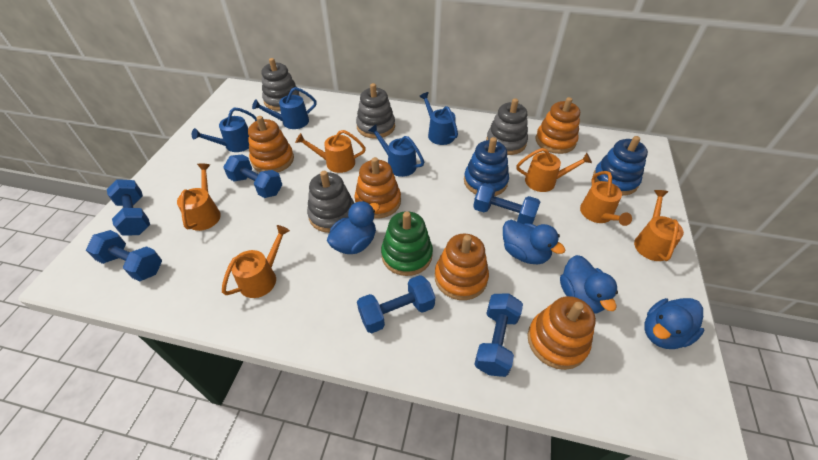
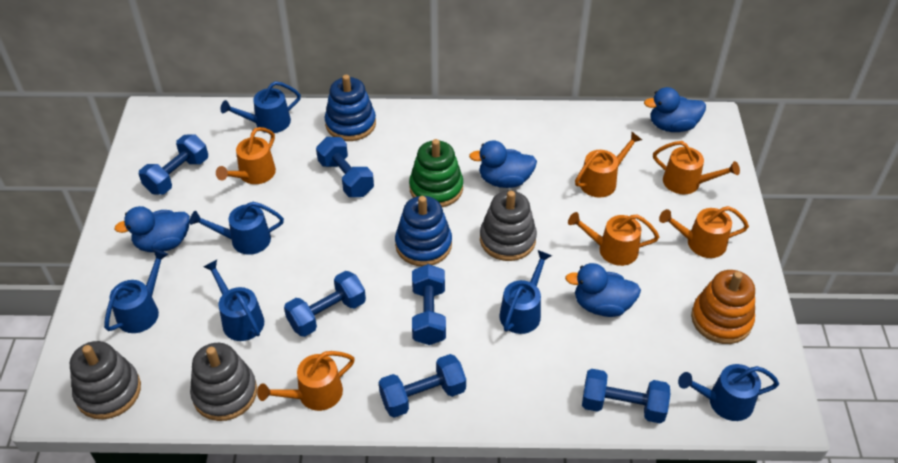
blue watering can: 4 -> 6
grey stacking toy: 4 -> 3
orange stacking toy: 5 -> 1

